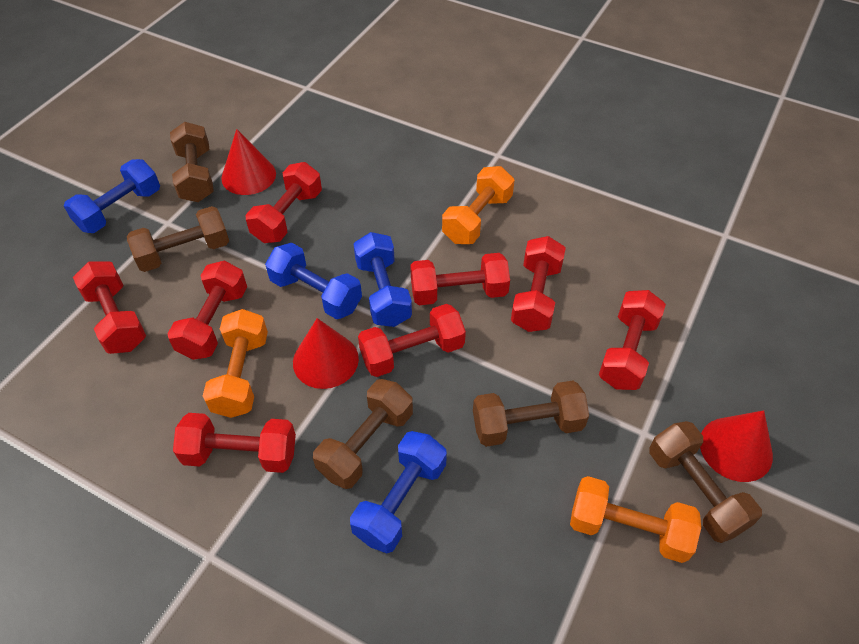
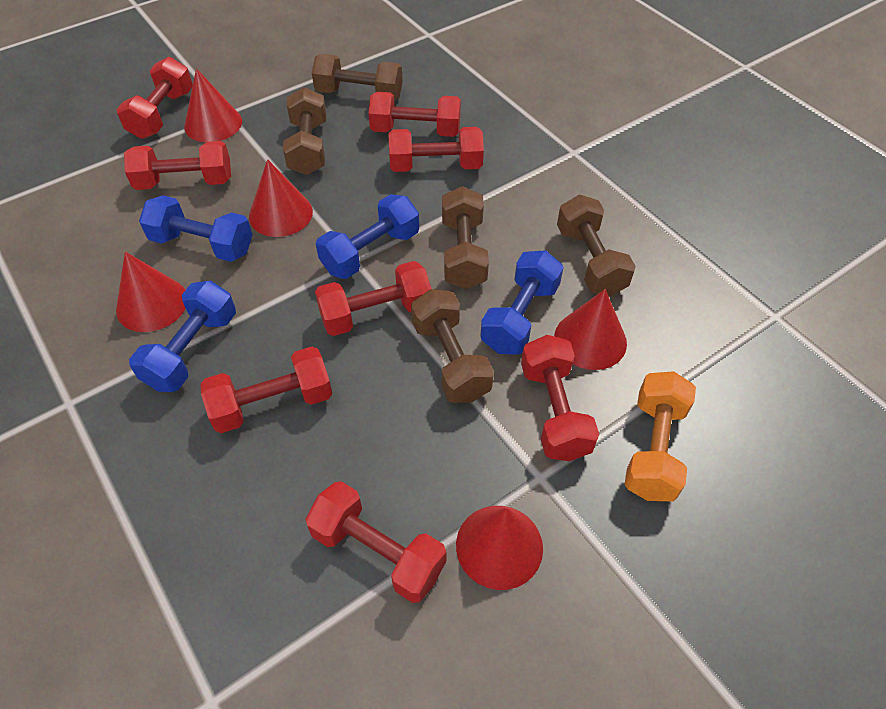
orange dumbbell: 3 -> 1
red cone: 3 -> 5

